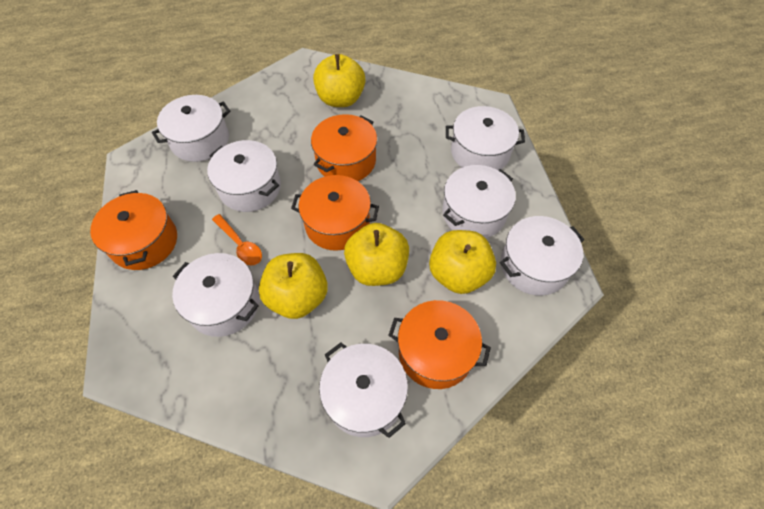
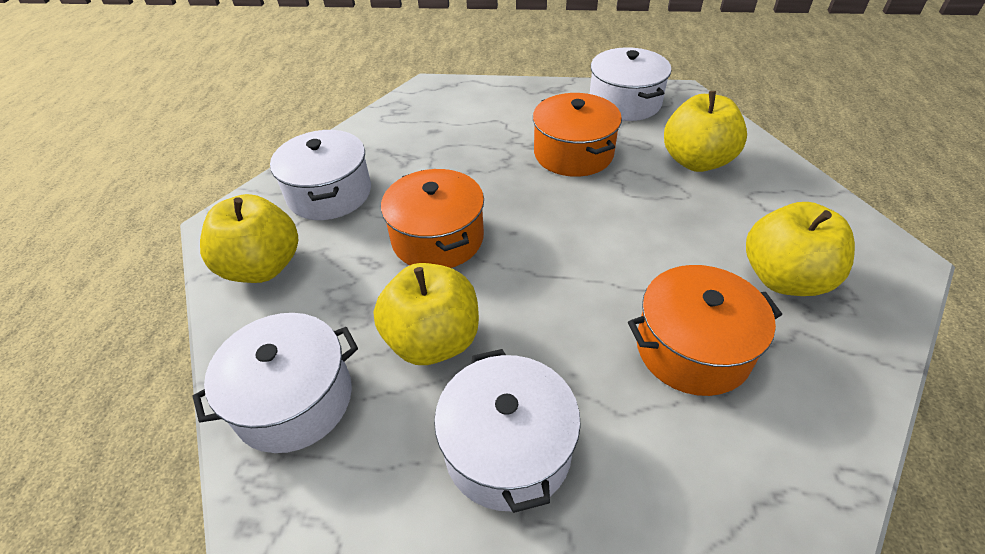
orange pot: 4 -> 3
orange spoon: 1 -> 0
white pot: 7 -> 4

